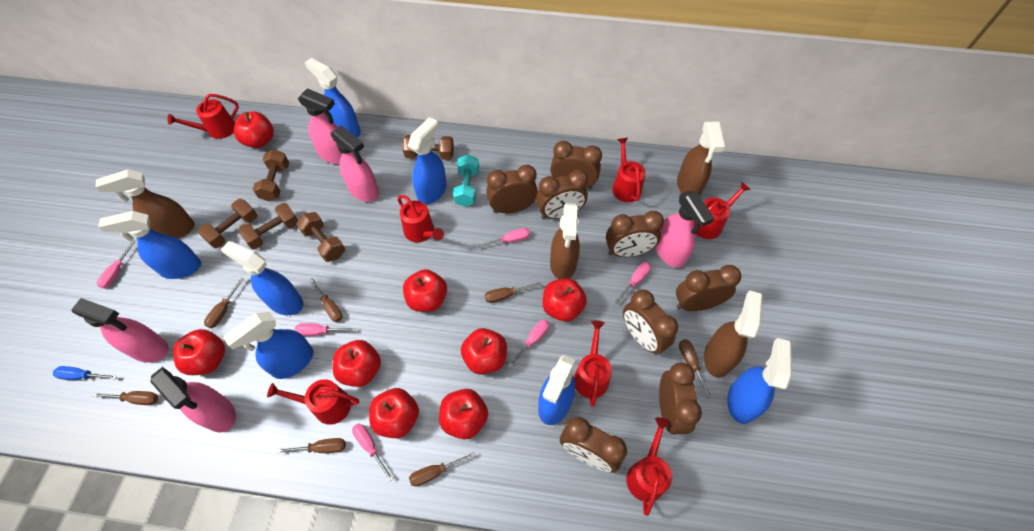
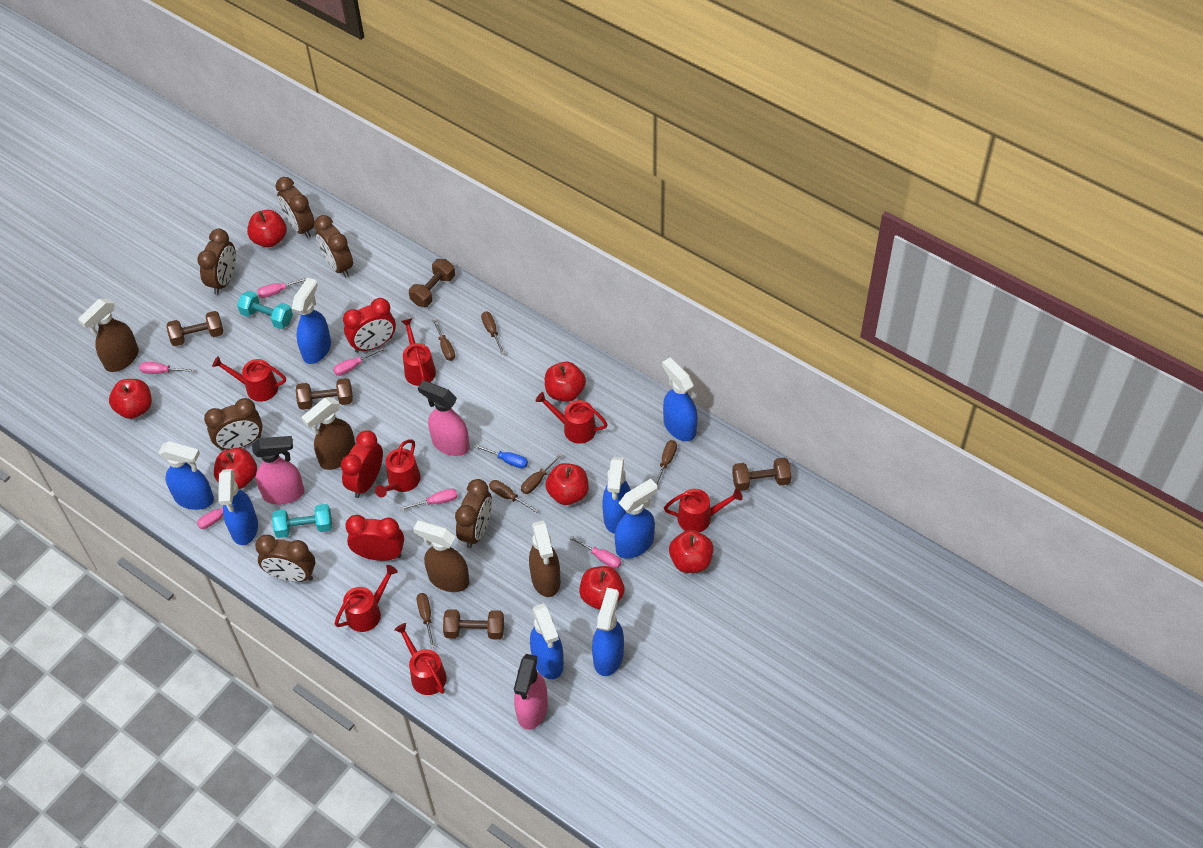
blue spray bottle: 7 -> 8
brown clock: 8 -> 6
brown screwdriver: 7 -> 6
pink spray bottle: 5 -> 3
red apple: 8 -> 7
red clock: 0 -> 3
turquoise dumbbell: 1 -> 2

